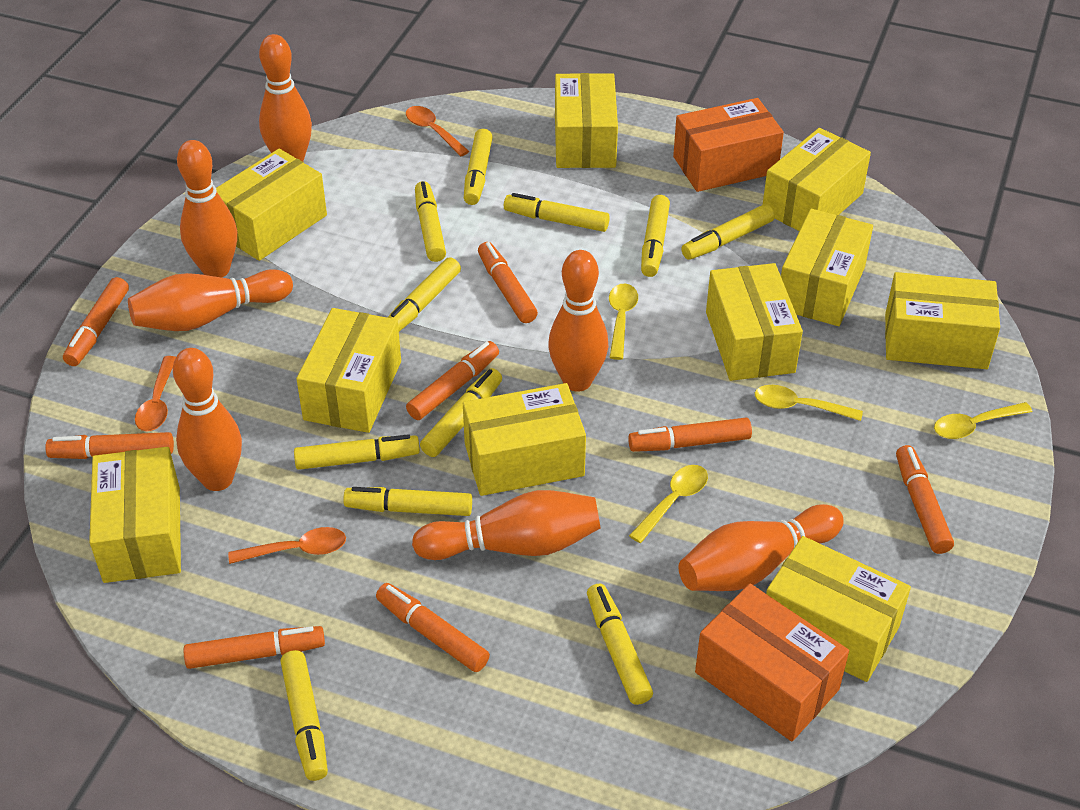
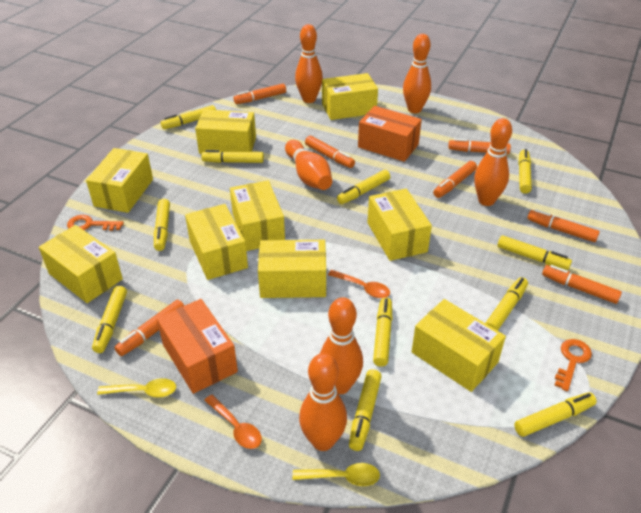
orange bowling pin: 7 -> 6
orange key: 0 -> 2
orange marker: 8 -> 7
orange spoon: 3 -> 2
yellow box: 10 -> 9
yellow spoon: 4 -> 2

